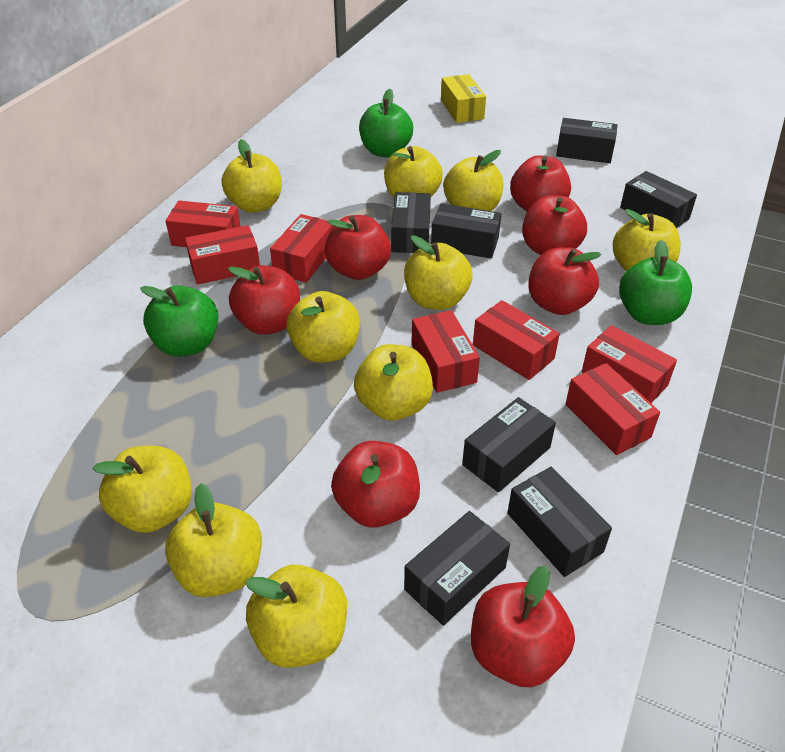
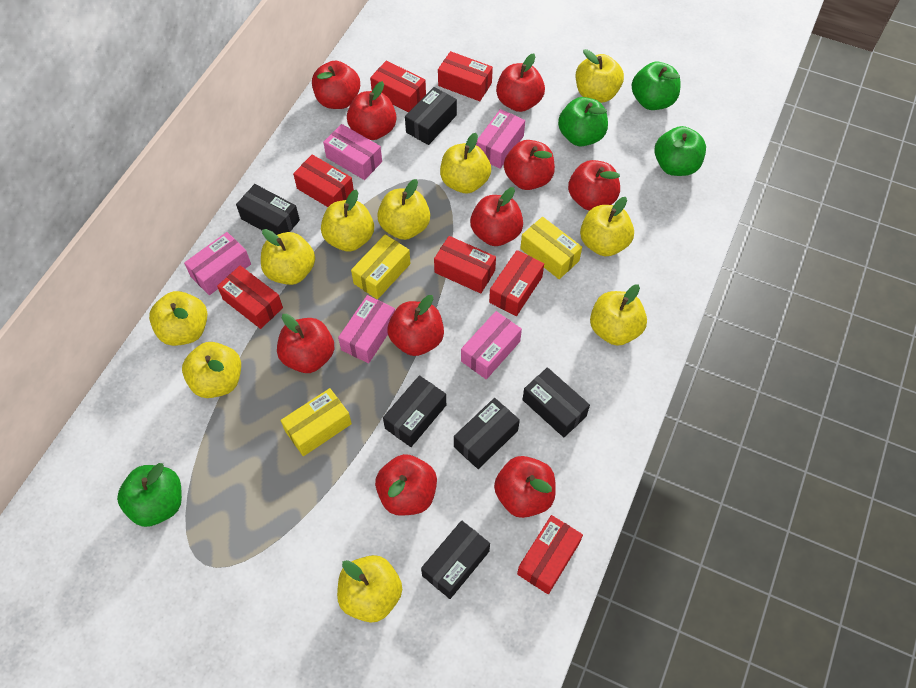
black box: 7 -> 6
green apple: 3 -> 4
pink box: 0 -> 5
red apple: 7 -> 10
yellow box: 1 -> 3

